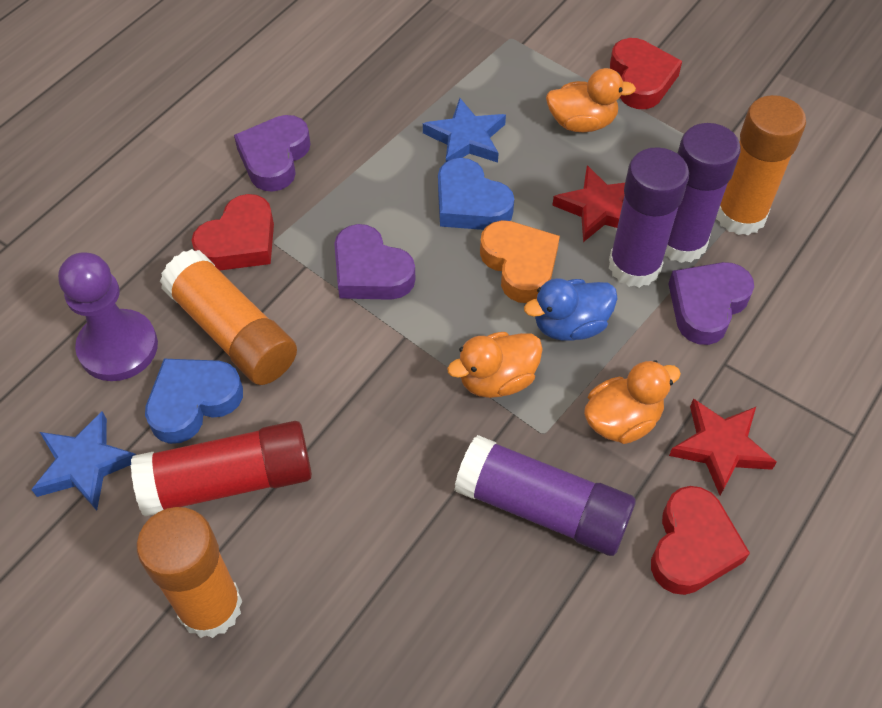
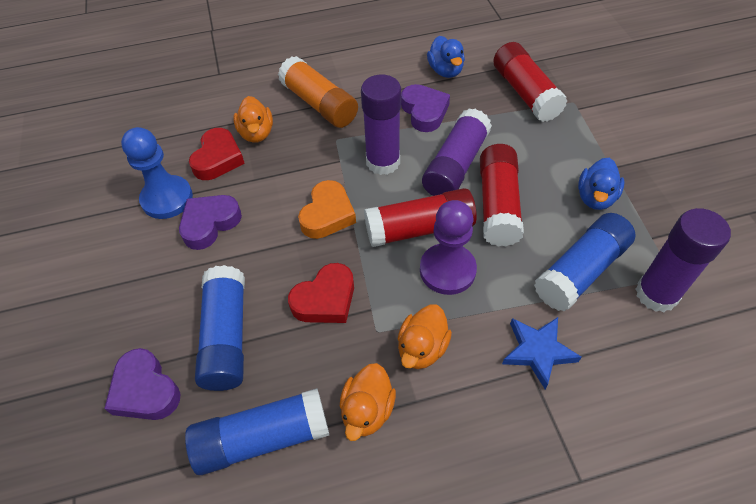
blue duck: 1 -> 2
blue glue stick: 0 -> 3
blue heart: 2 -> 0
blue pawn: 0 -> 1
blue star: 2 -> 1
orange glue stick: 3 -> 1
red glue stick: 1 -> 3
red heart: 3 -> 2
red star: 2 -> 0

